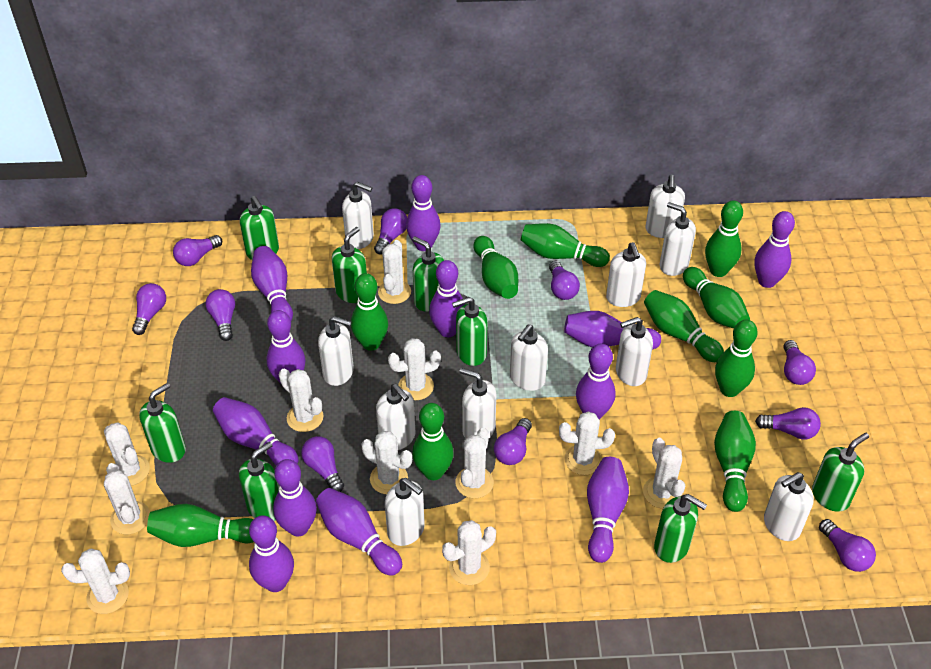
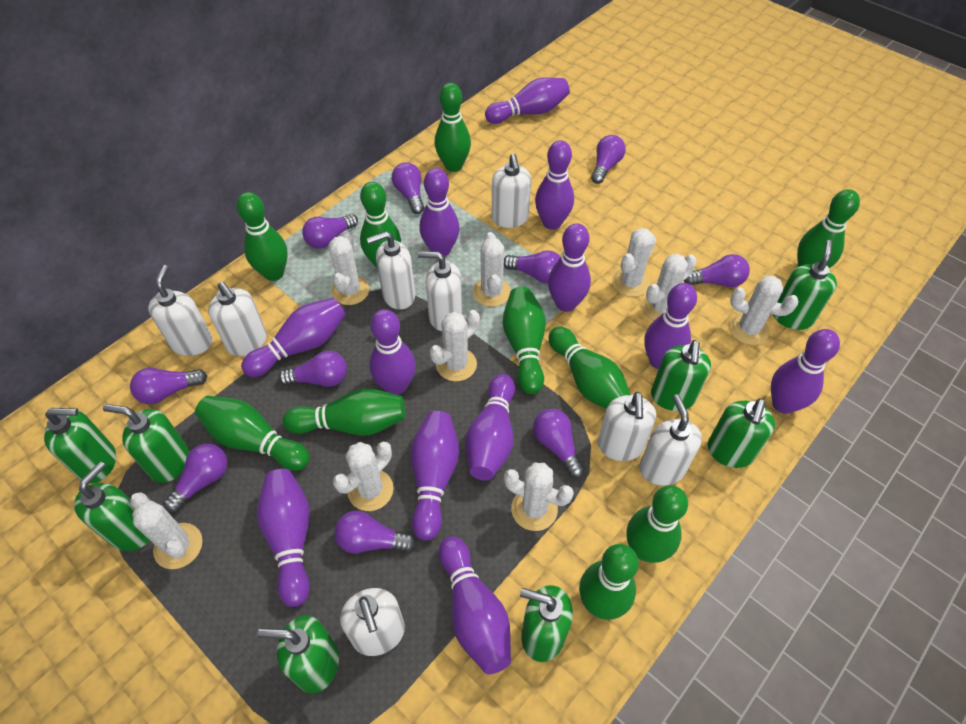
white cactus: 11 -> 9
white soap dispenser: 11 -> 8

